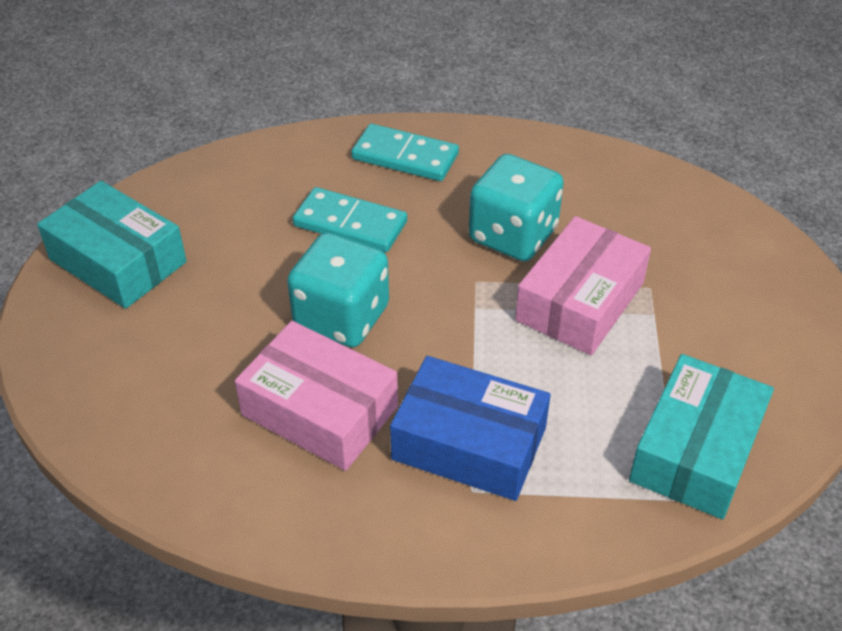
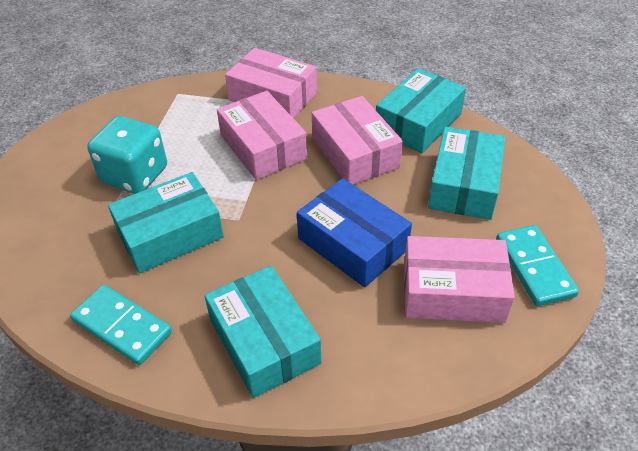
pink box: 2 -> 4
turquoise box: 2 -> 4
turquoise dice: 2 -> 1

